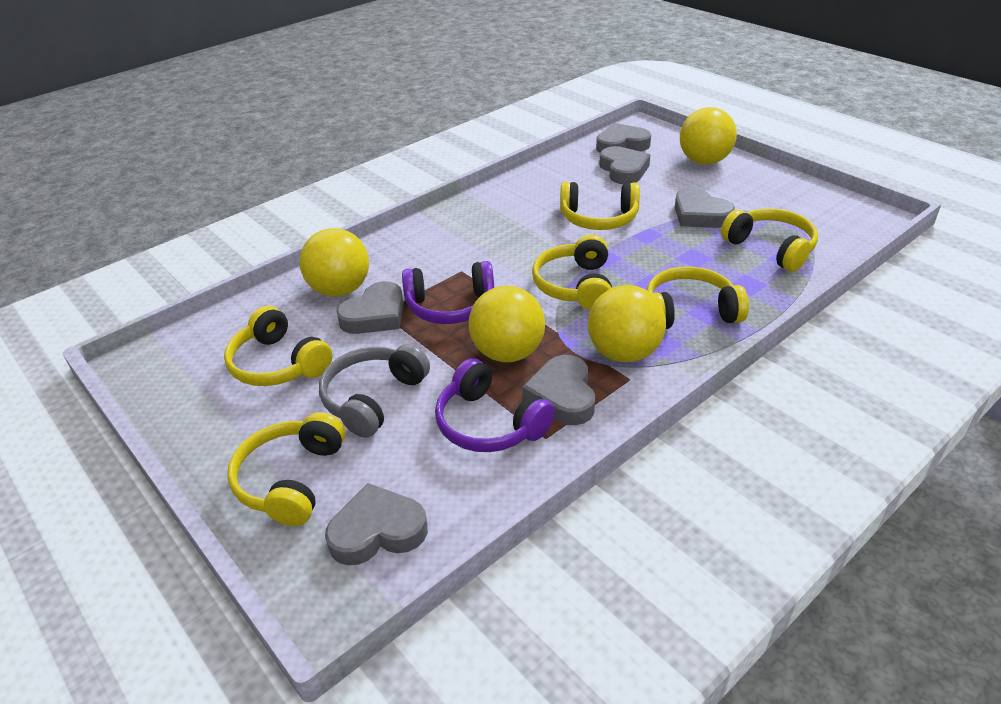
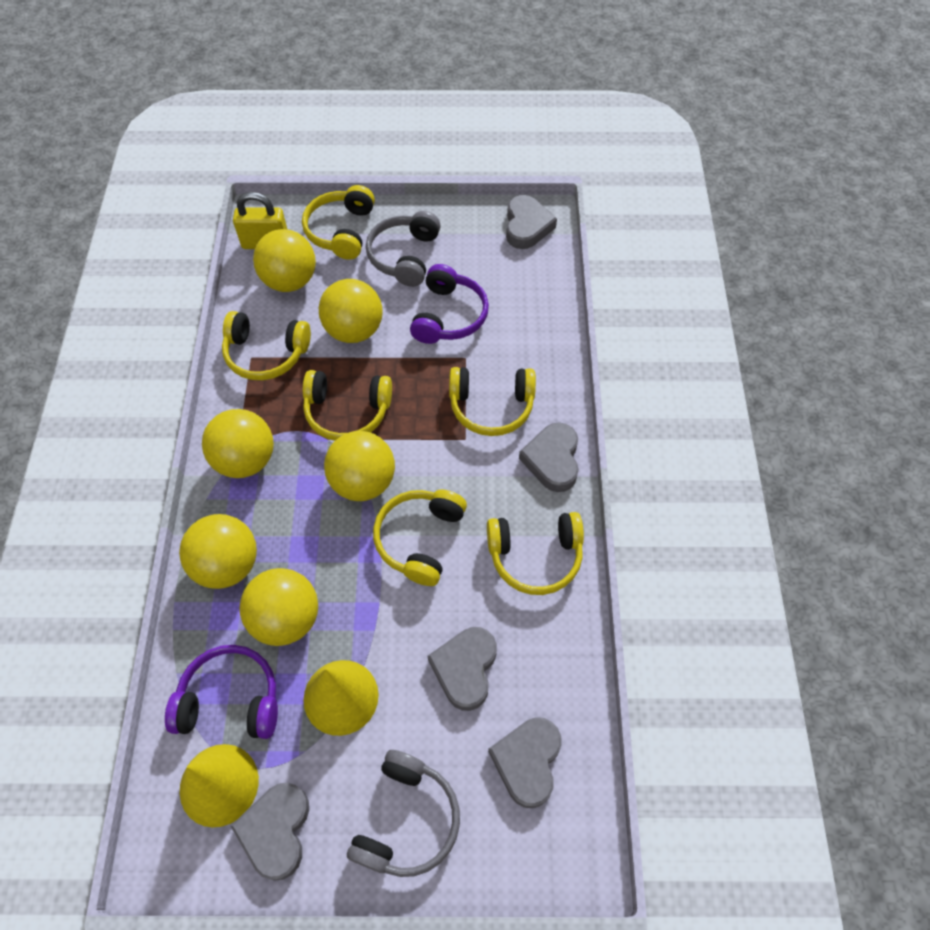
grey headphones: 1 -> 2
grey heart: 6 -> 5
yellow ball: 4 -> 6
yellow cone: 0 -> 2
yellow padlock: 0 -> 1

